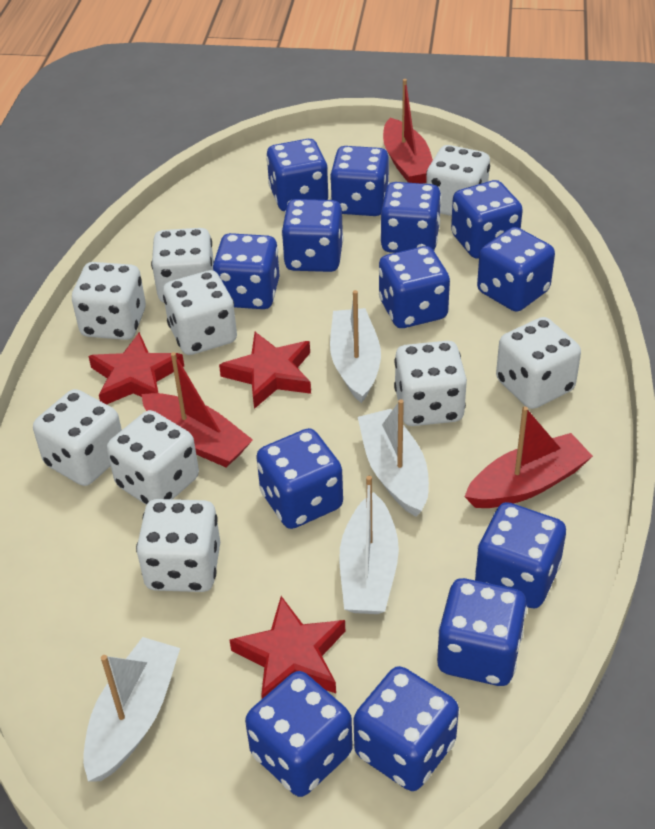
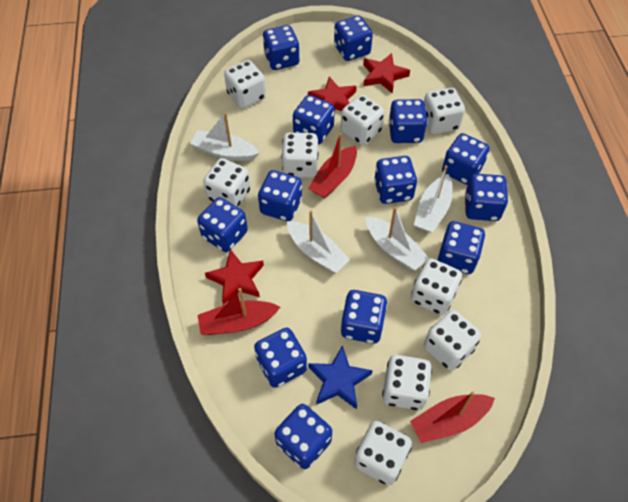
blue star: 0 -> 1

